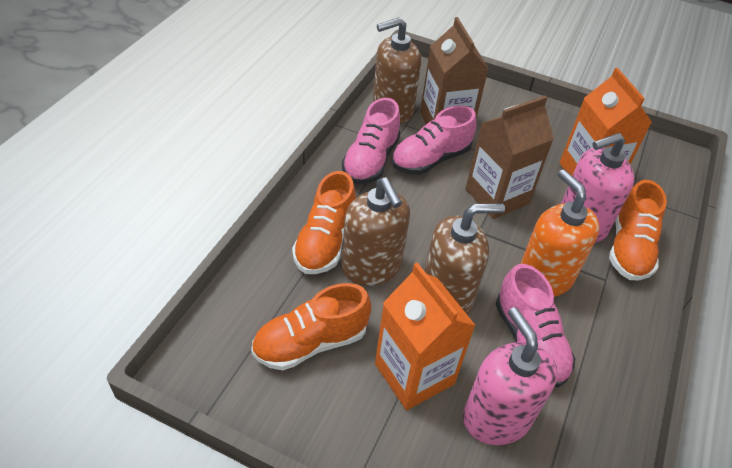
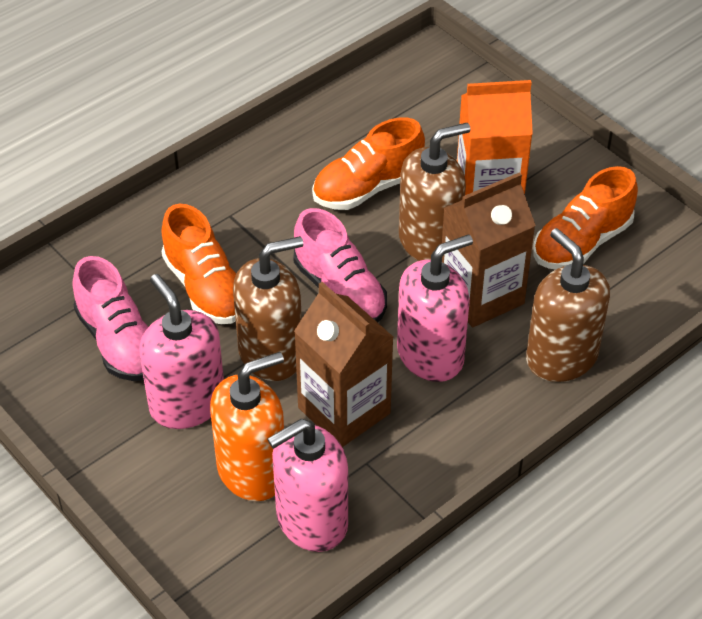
orange carton: 2 -> 1
pink shoe: 3 -> 2
pink soap dispenser: 2 -> 3

